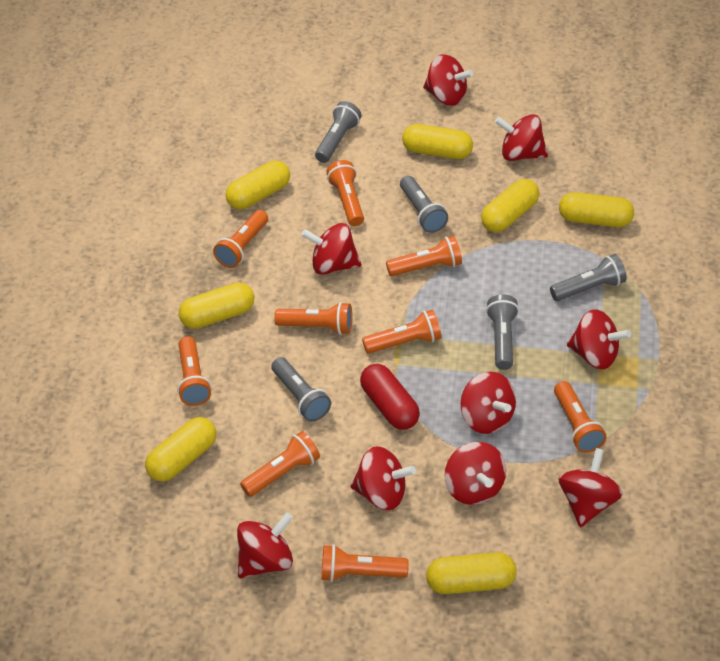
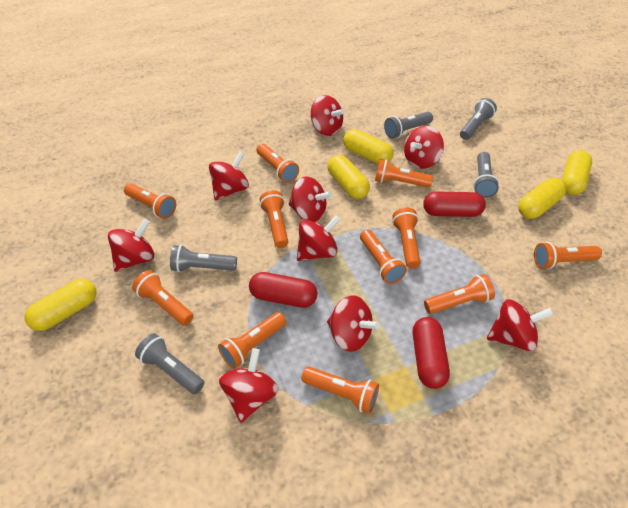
orange flashlight: 9 -> 11
red capsule: 1 -> 3
yellow capsule: 7 -> 5

